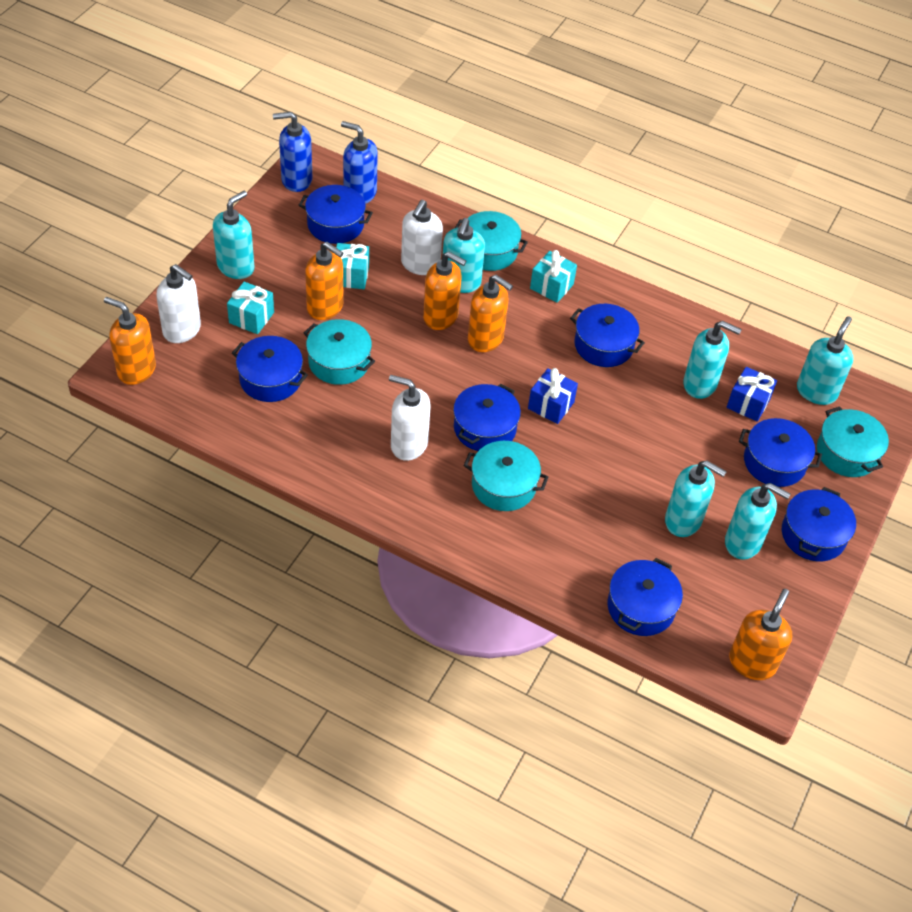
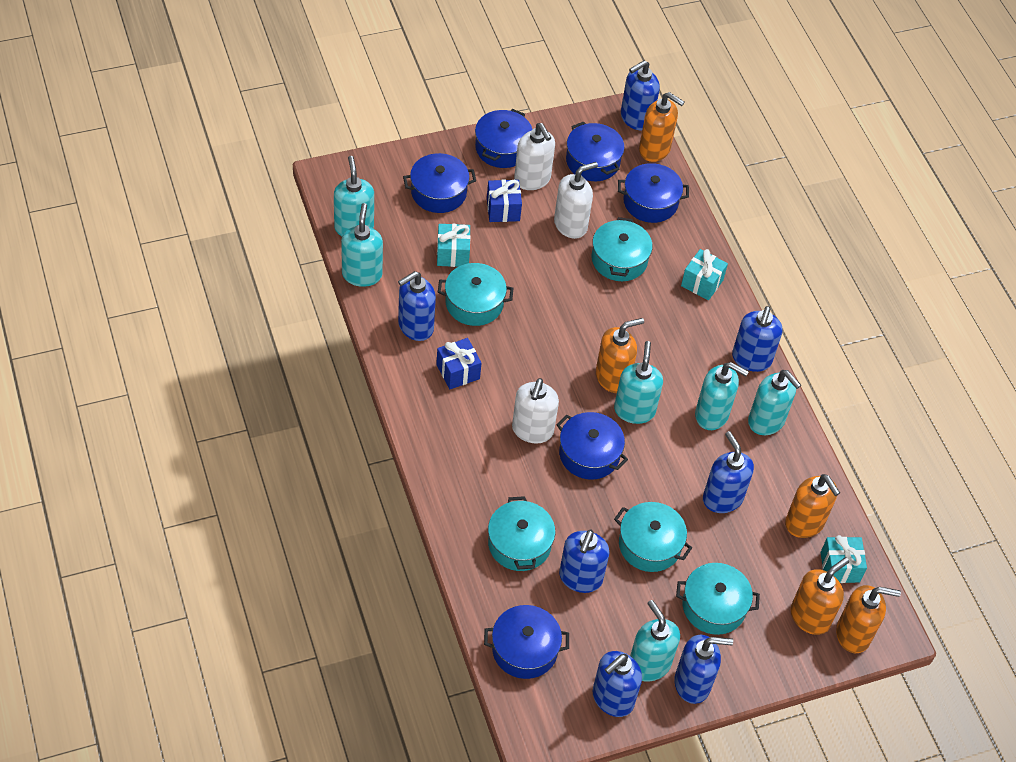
blue pot: 7 -> 6
blue soap dispenser: 2 -> 7
turquoise pot: 4 -> 5

